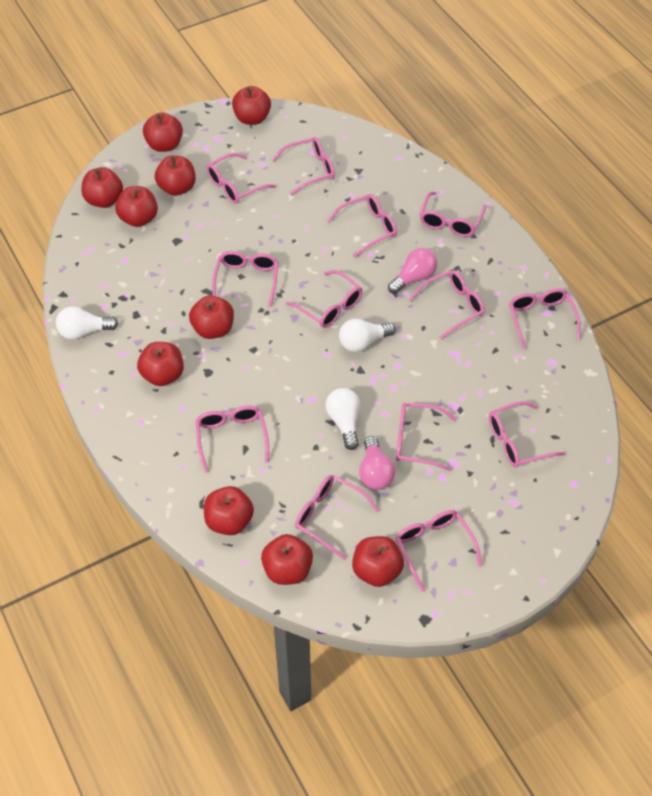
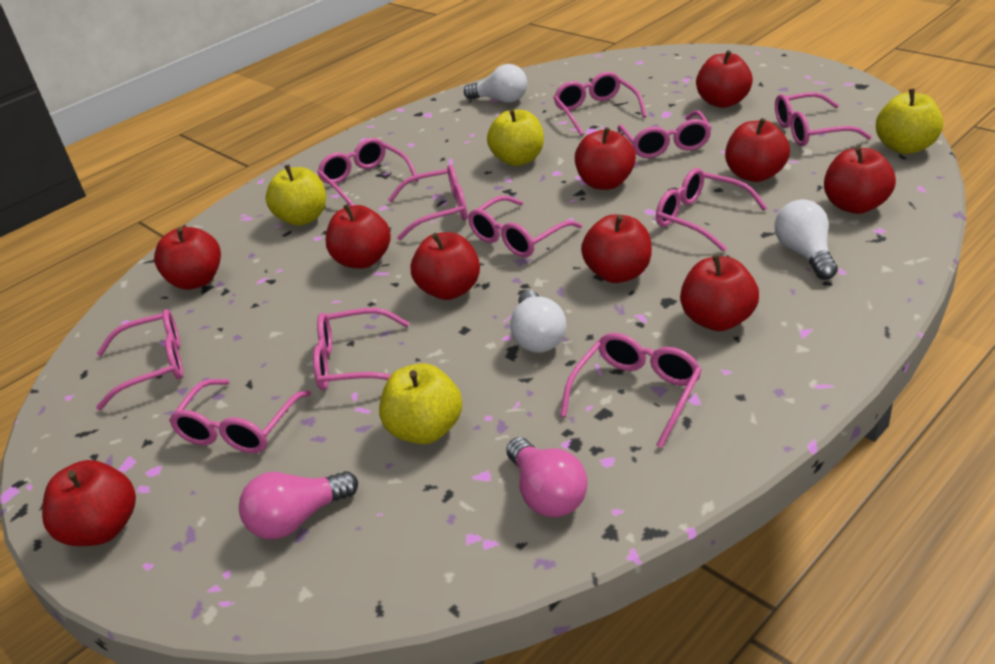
pink glasses: 13 -> 11
yellow apple: 0 -> 4

